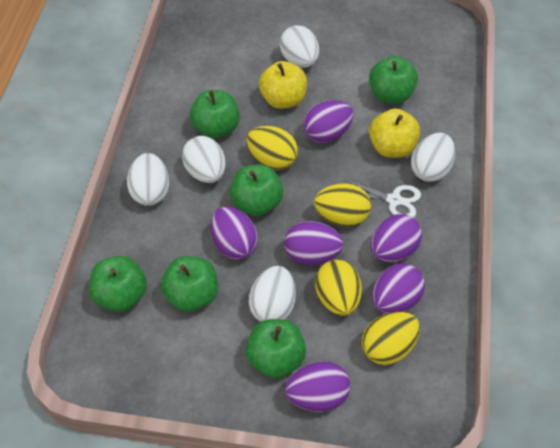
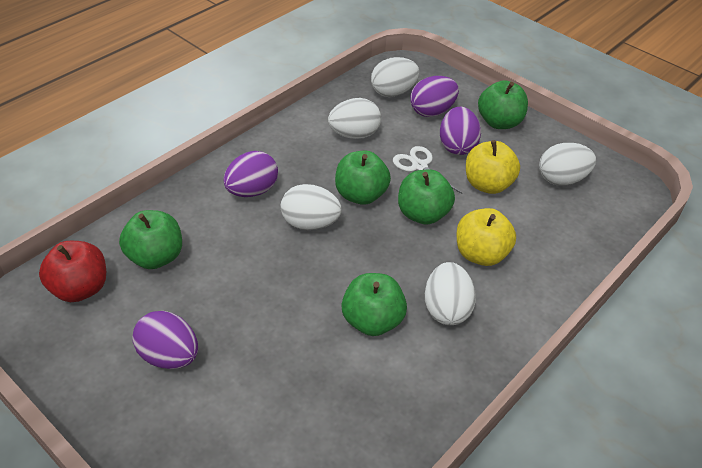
green apple: 6 -> 5
purple egg: 6 -> 4
red apple: 0 -> 1
yellow egg: 4 -> 0

